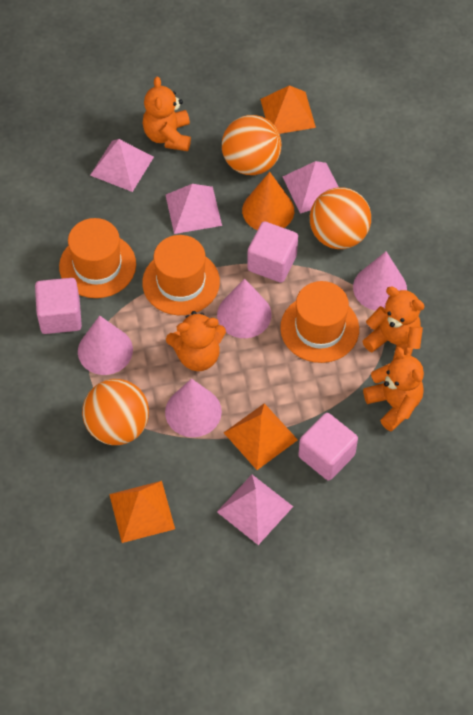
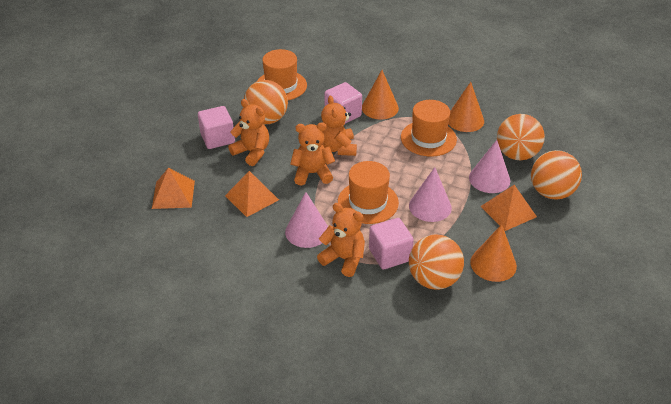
orange ball: 3 -> 4
orange cone: 1 -> 3
pink cone: 4 -> 3
pink pyramid: 4 -> 0

